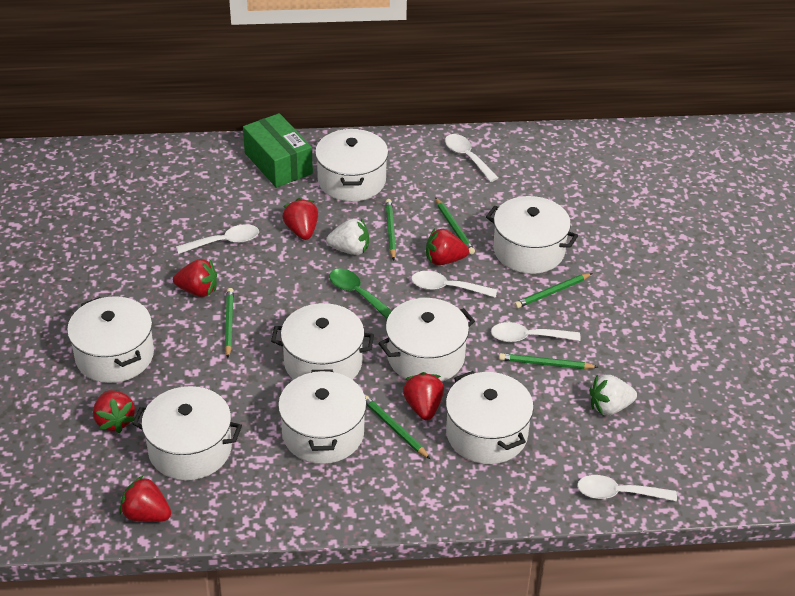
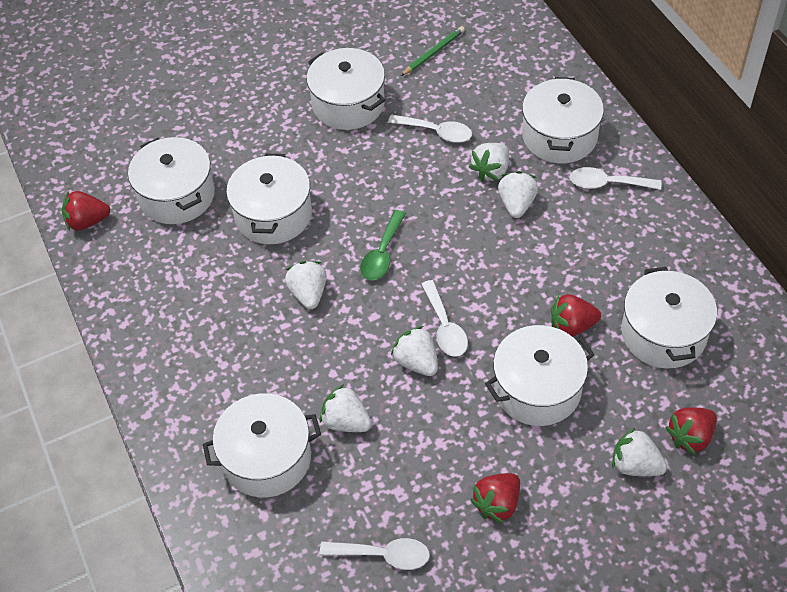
green box: 1 -> 0
green pencil: 6 -> 1
red strawberry: 6 -> 4
white pot: 8 -> 7
white spoon: 5 -> 4
white strawberry: 2 -> 6

